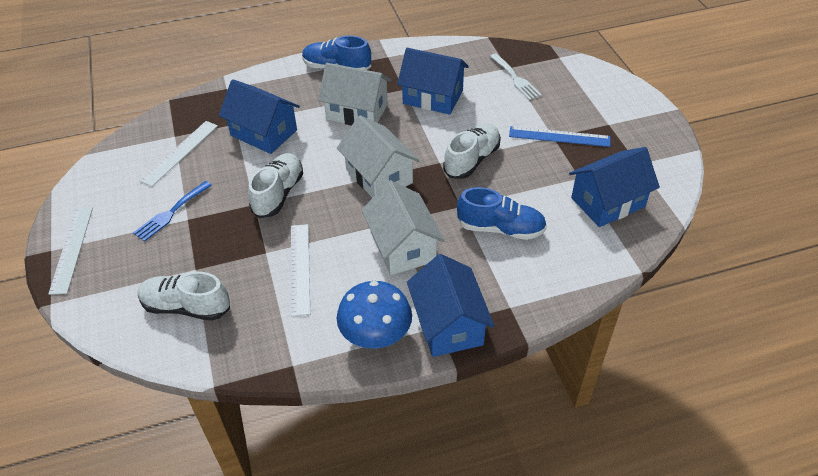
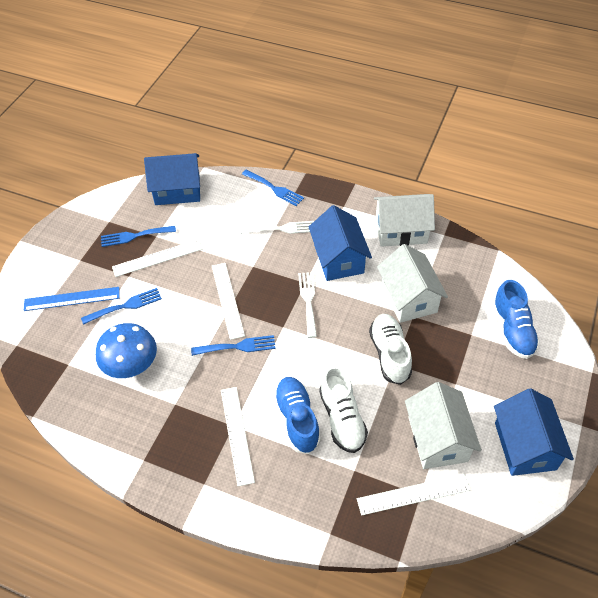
blue fork: 1 -> 4
blue house: 4 -> 3
white fork: 1 -> 2
white ruler: 3 -> 4
white shoe: 3 -> 2

